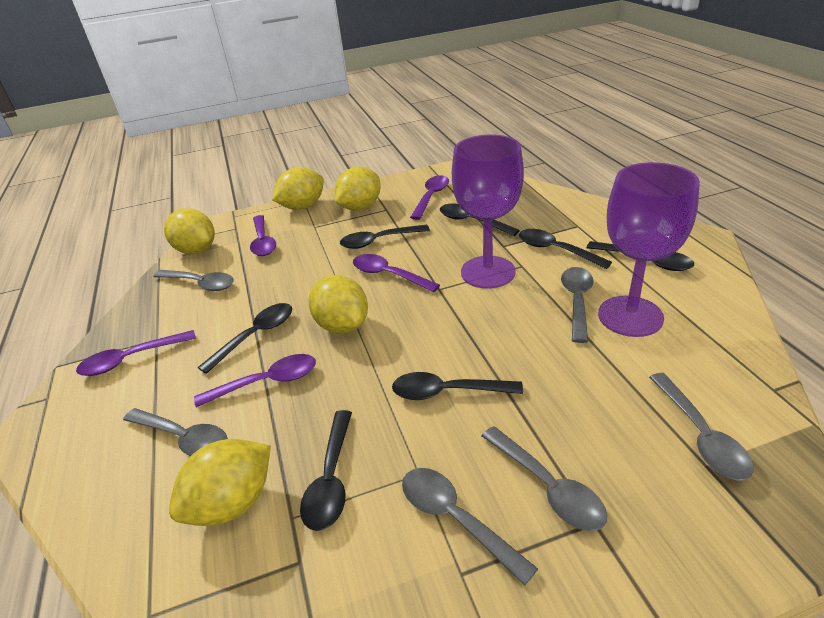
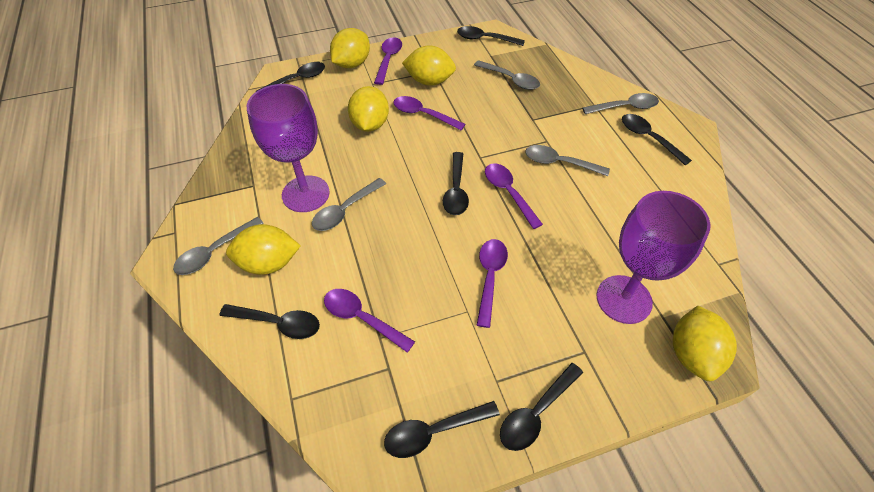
grey spoon: 6 -> 5

